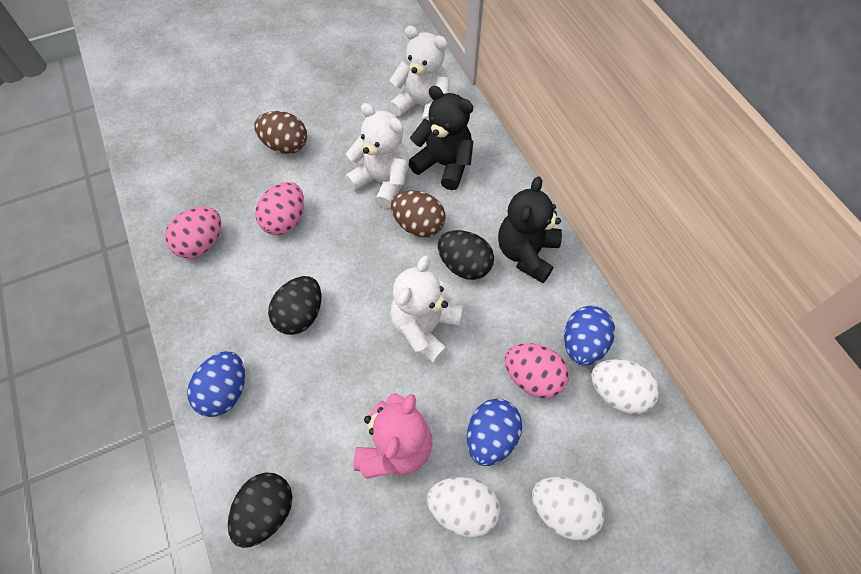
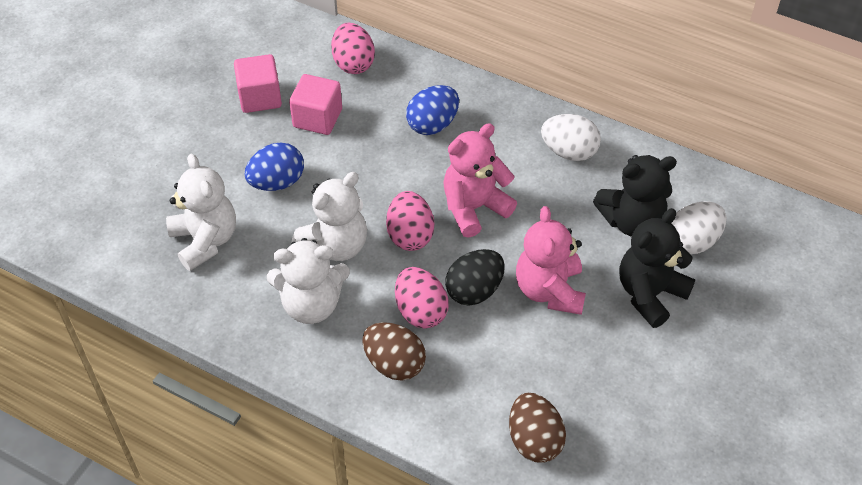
black egg: 3 -> 1
blue egg: 3 -> 2
pink cube: 0 -> 2
pink teddy bear: 1 -> 2
white egg: 3 -> 2

